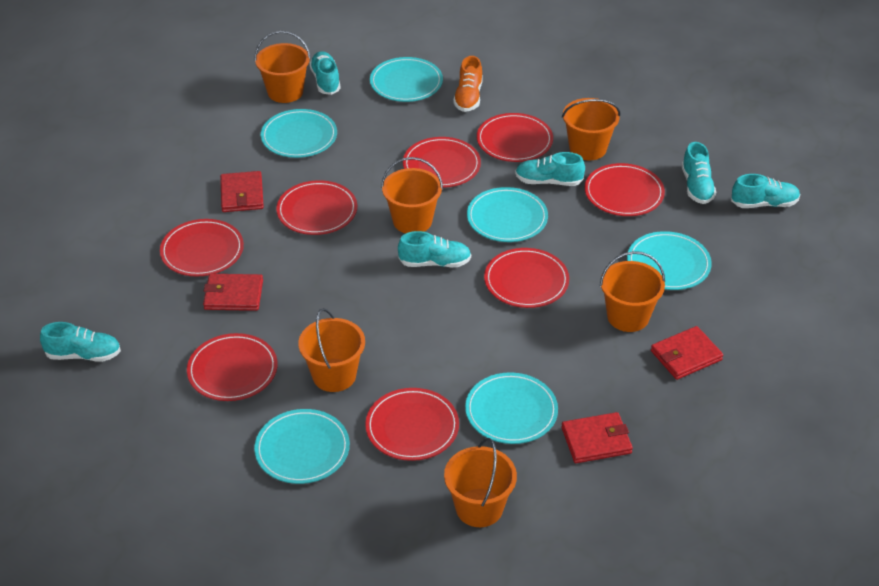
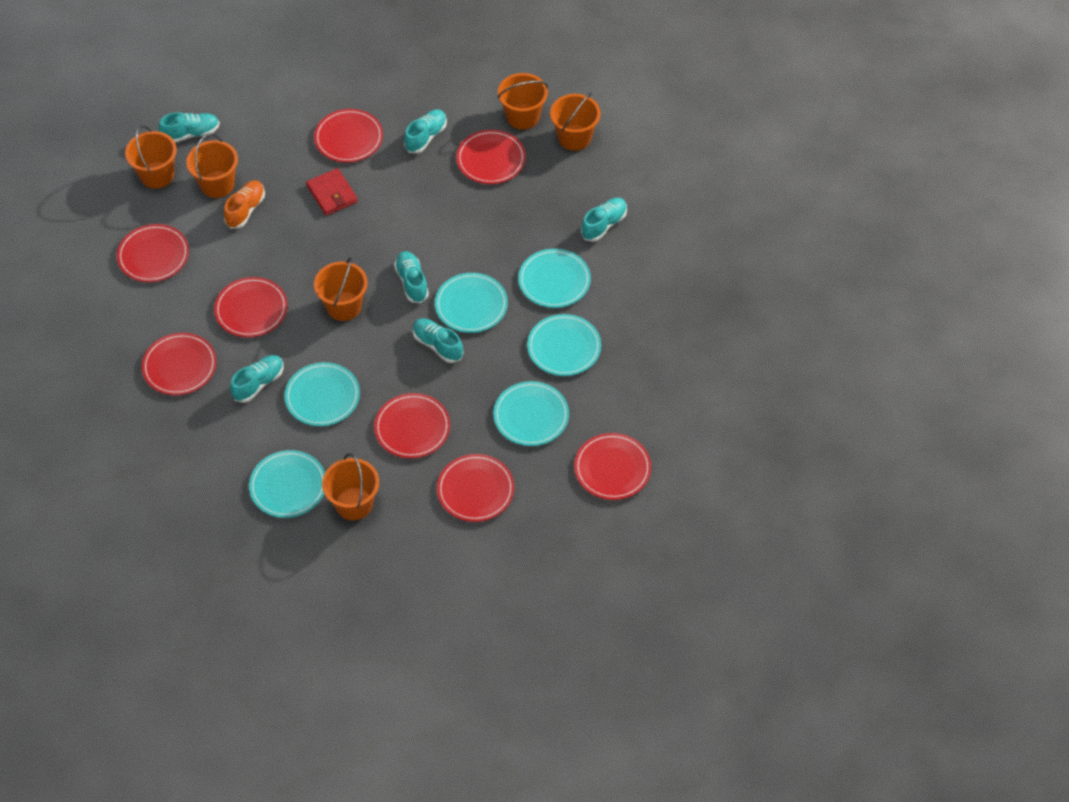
red wallet: 4 -> 1

